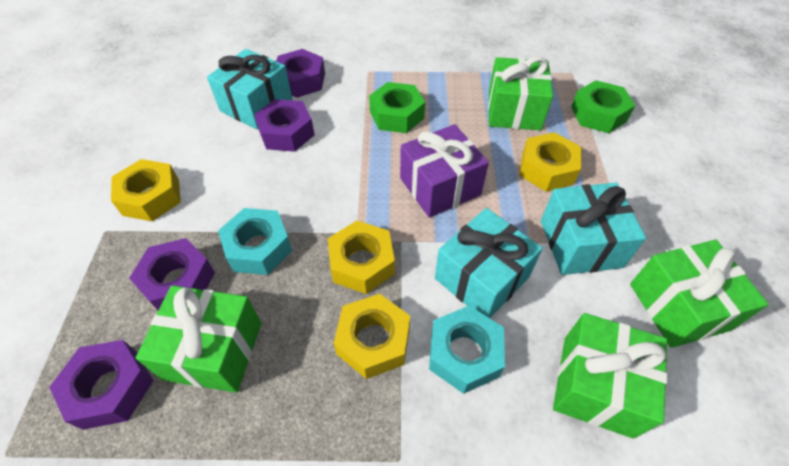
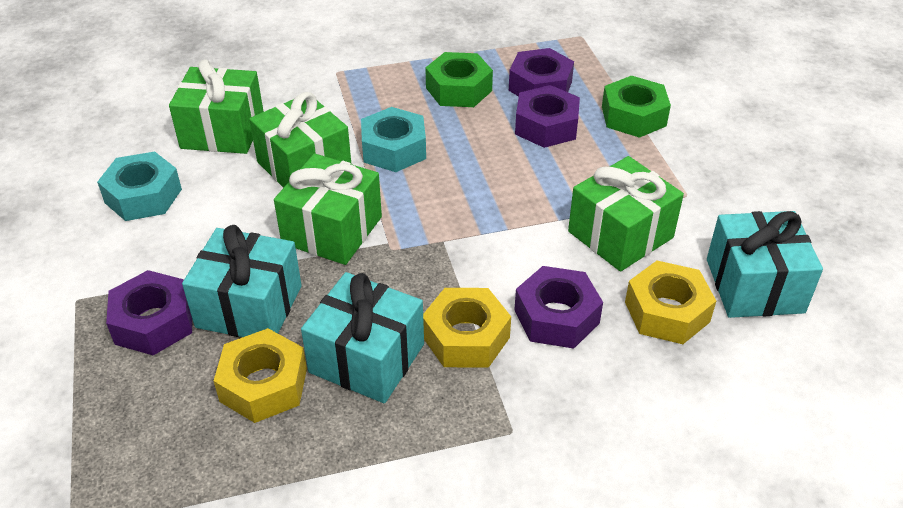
purple gift: 1 -> 0
yellow nut: 4 -> 3

